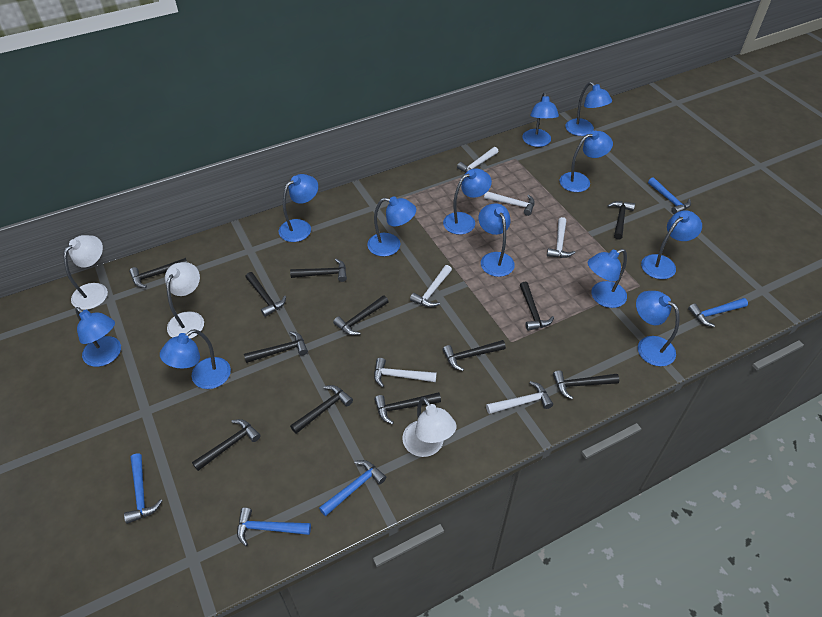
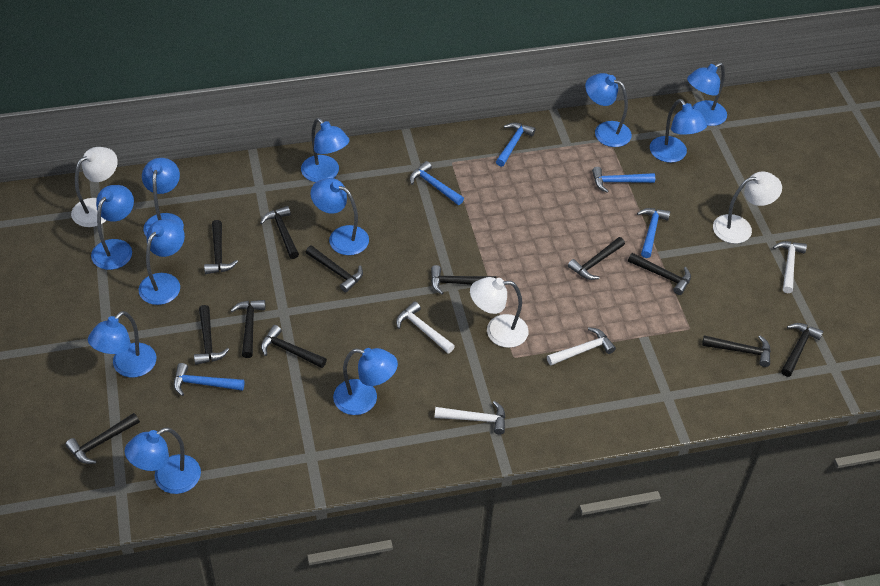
blue lamp: 12 -> 11
white hammer: 6 -> 4

